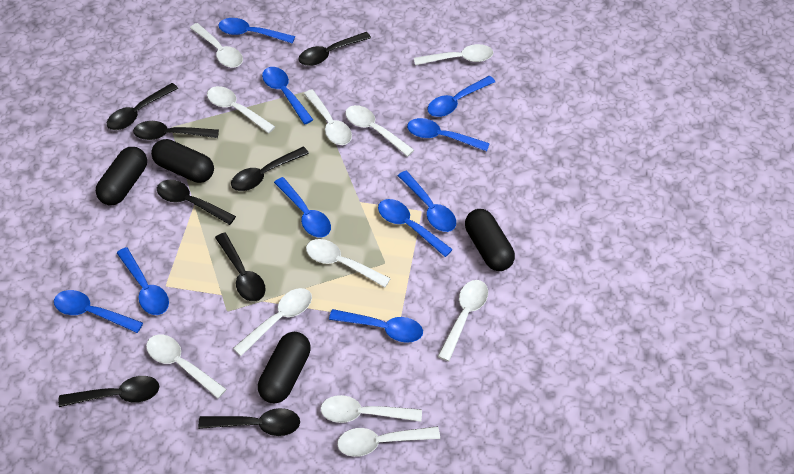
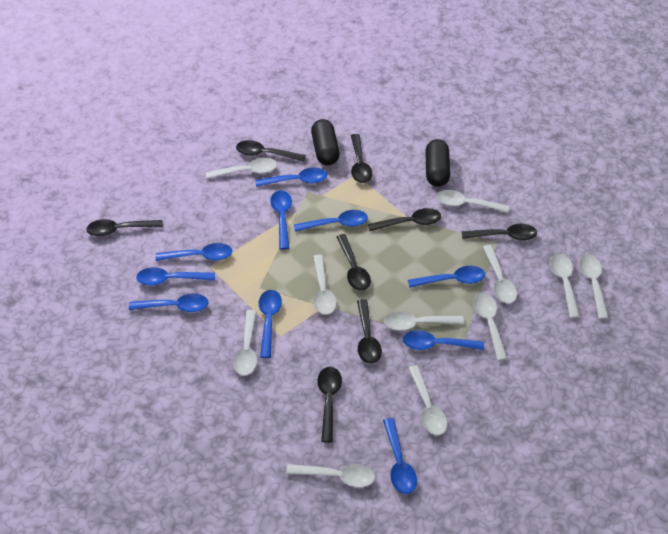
black capsule: 4 -> 2

